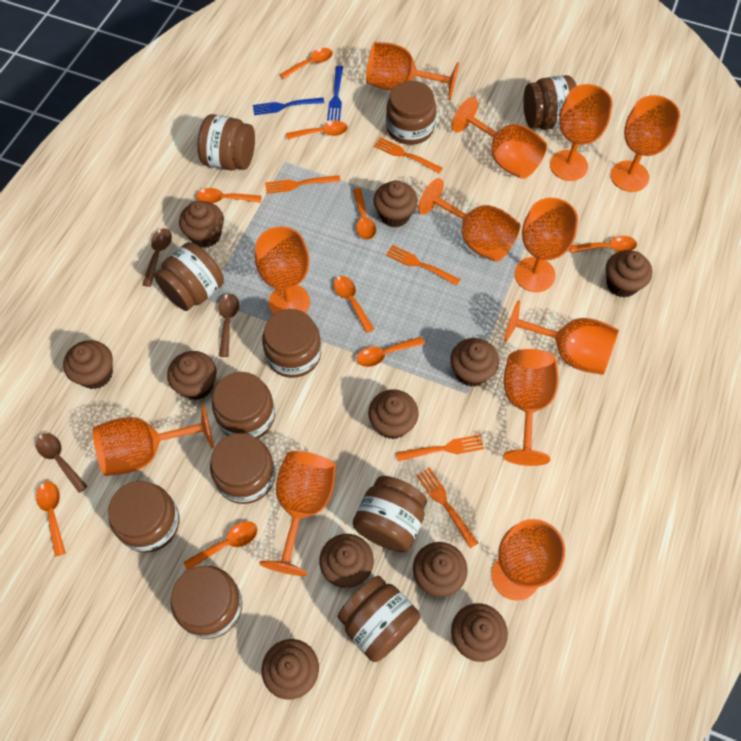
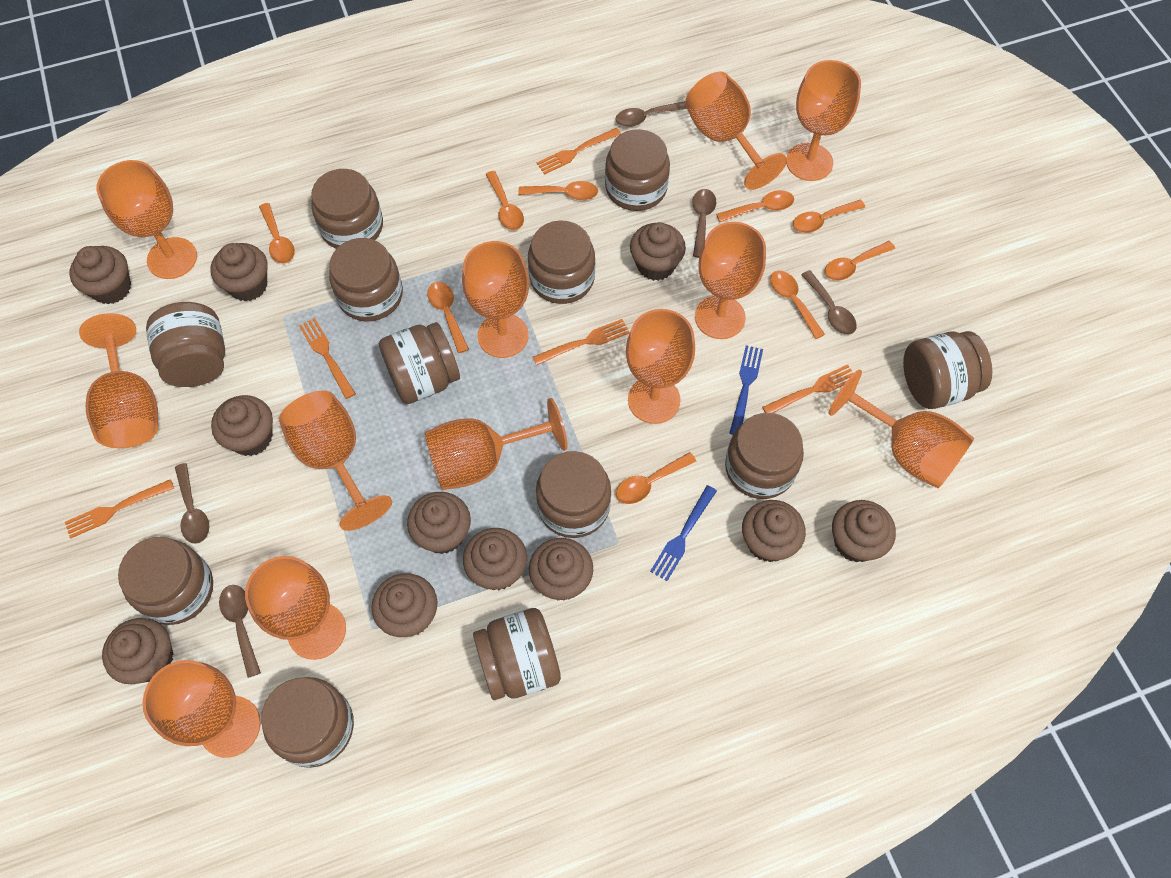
brown jar: 11 -> 12
brown spoon: 3 -> 5

